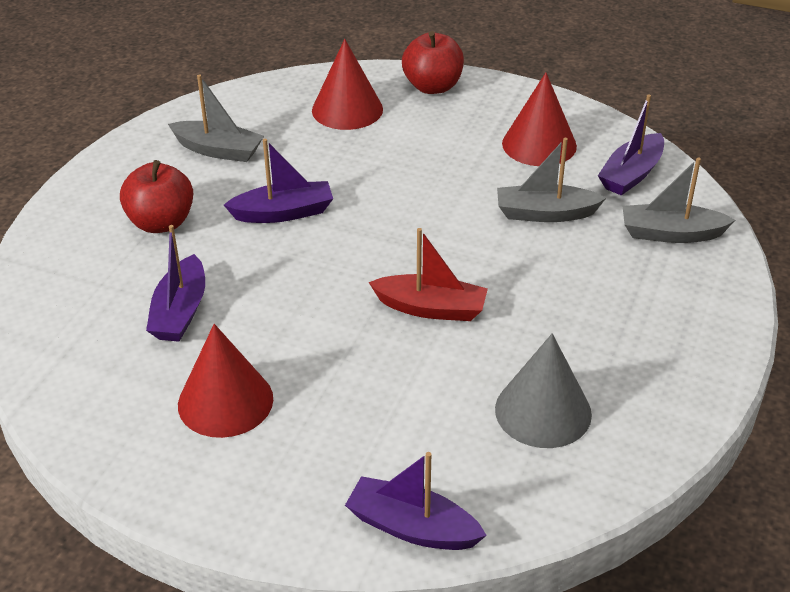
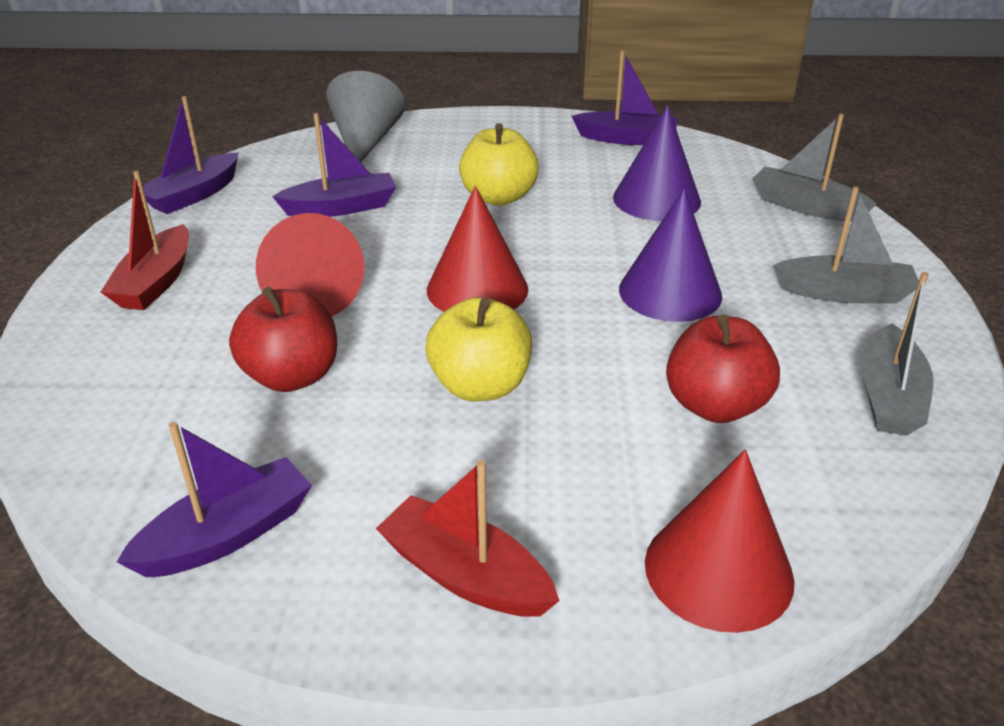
purple cone: 0 -> 2
red boat: 1 -> 2
yellow apple: 0 -> 2

